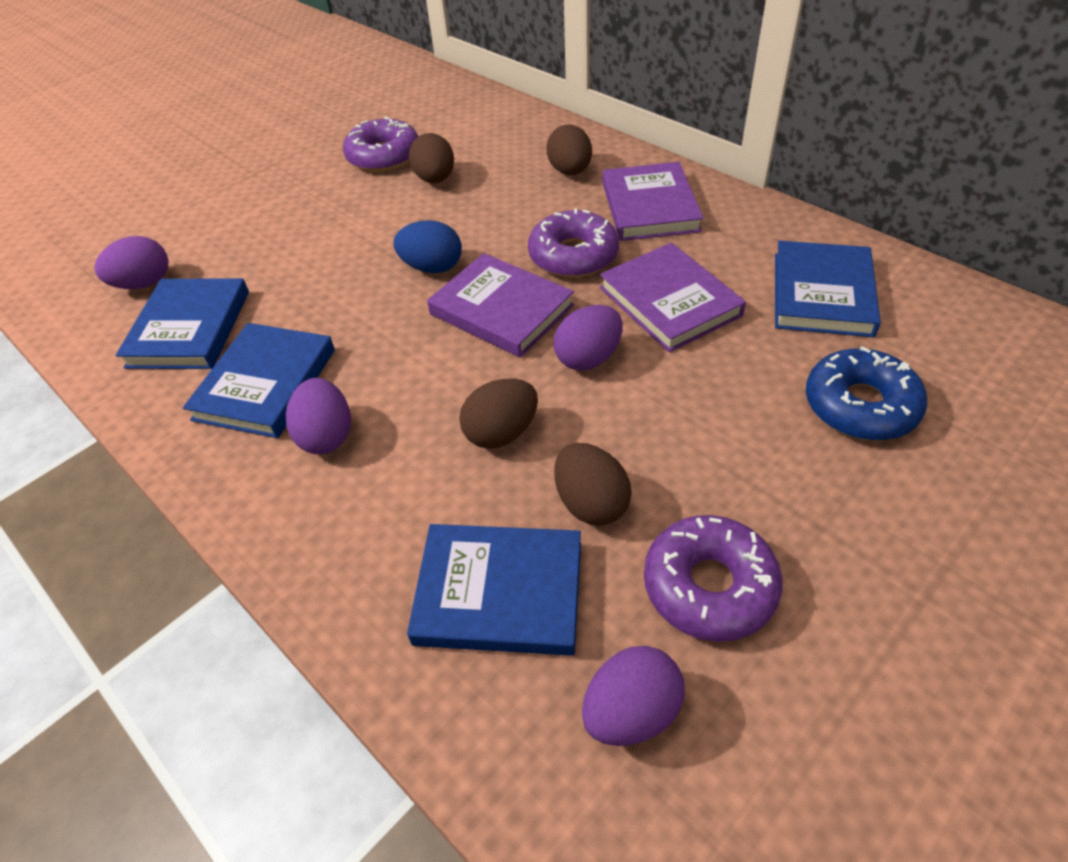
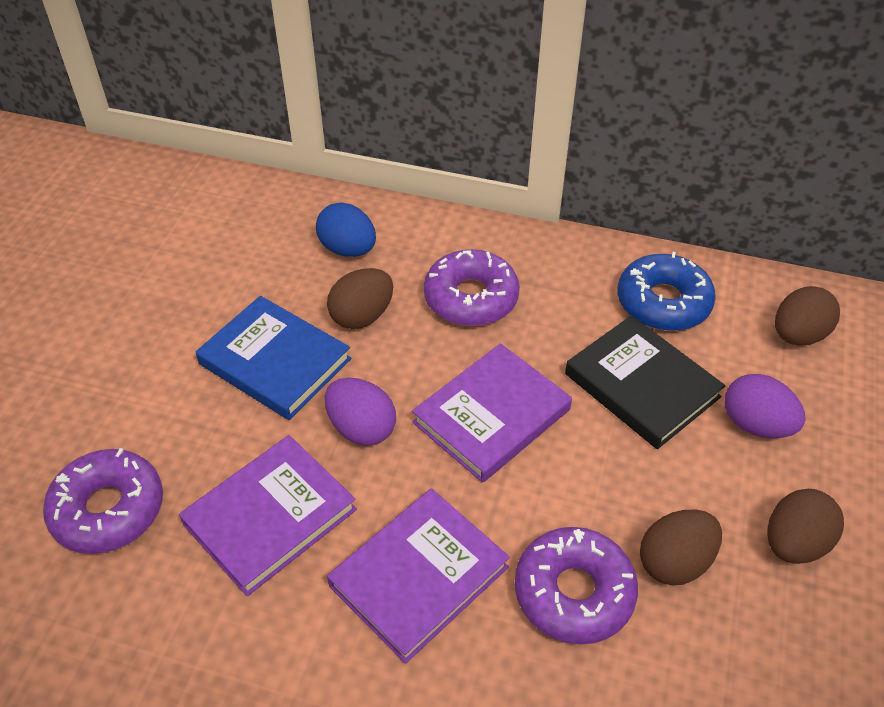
black book: 0 -> 1
blue book: 4 -> 1
purple egg: 4 -> 2

